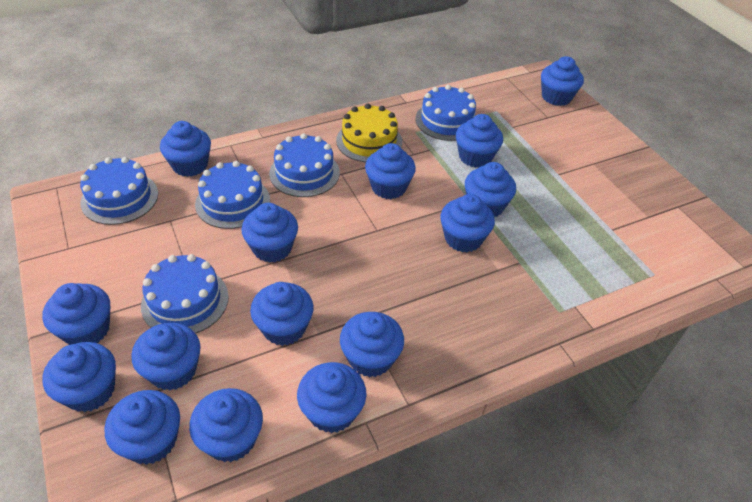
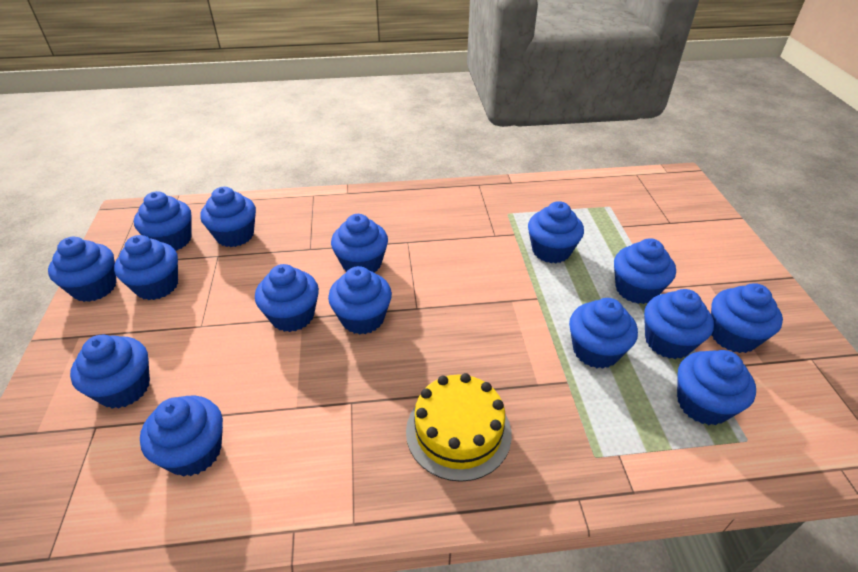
blue cake: 5 -> 0

